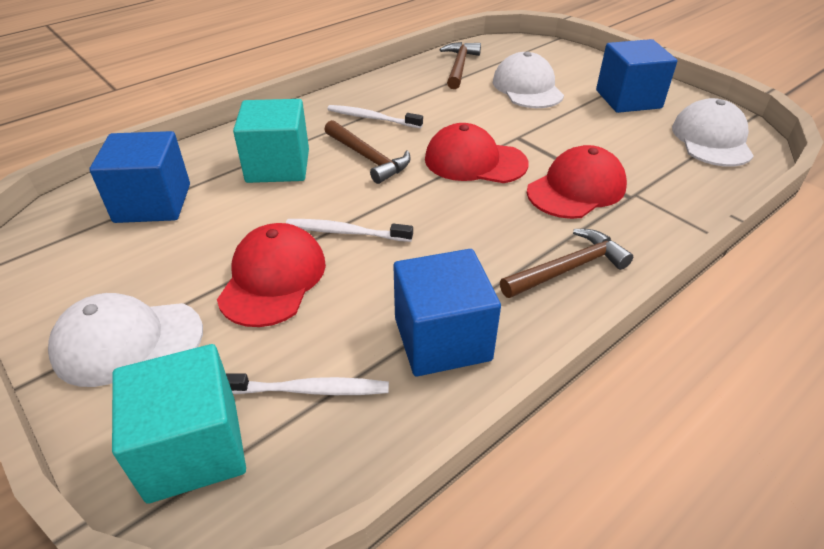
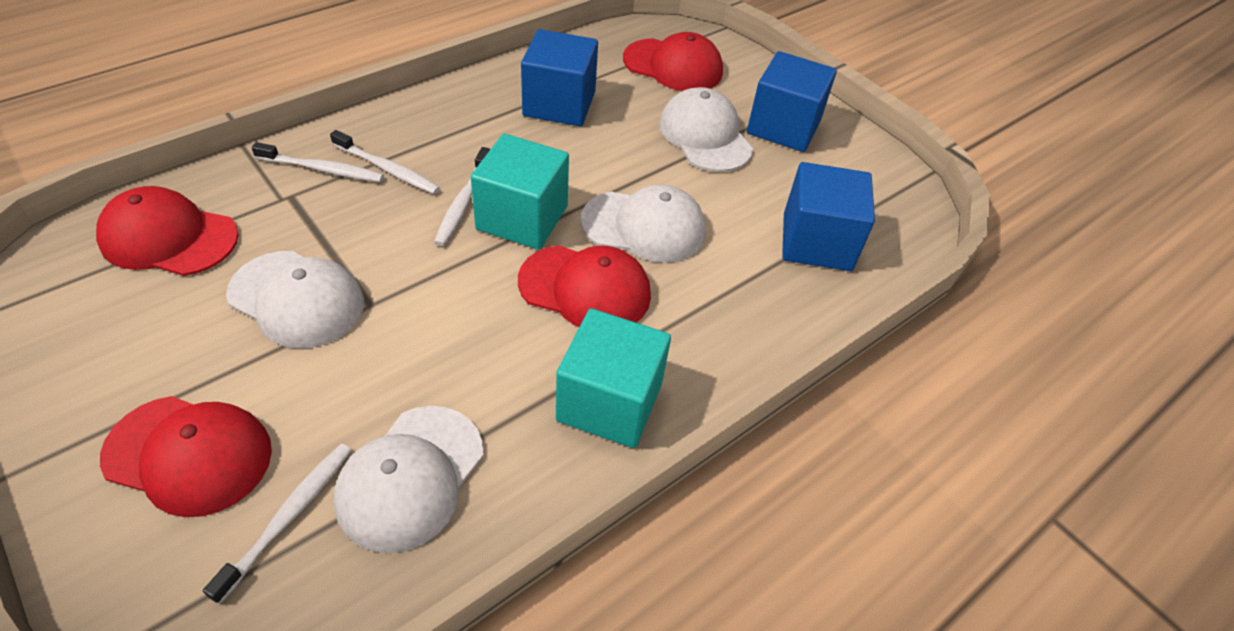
brown hammer: 3 -> 0
red cap: 3 -> 4
white cap: 3 -> 4
white toothbrush: 3 -> 4

